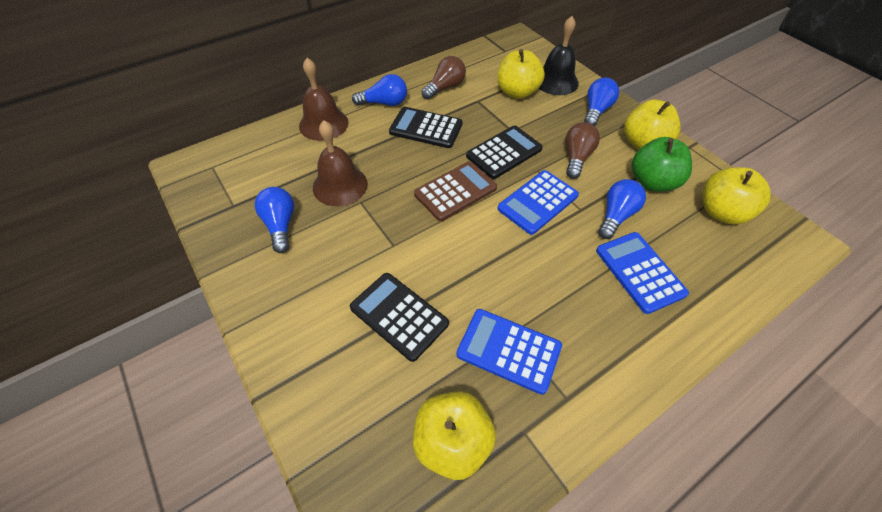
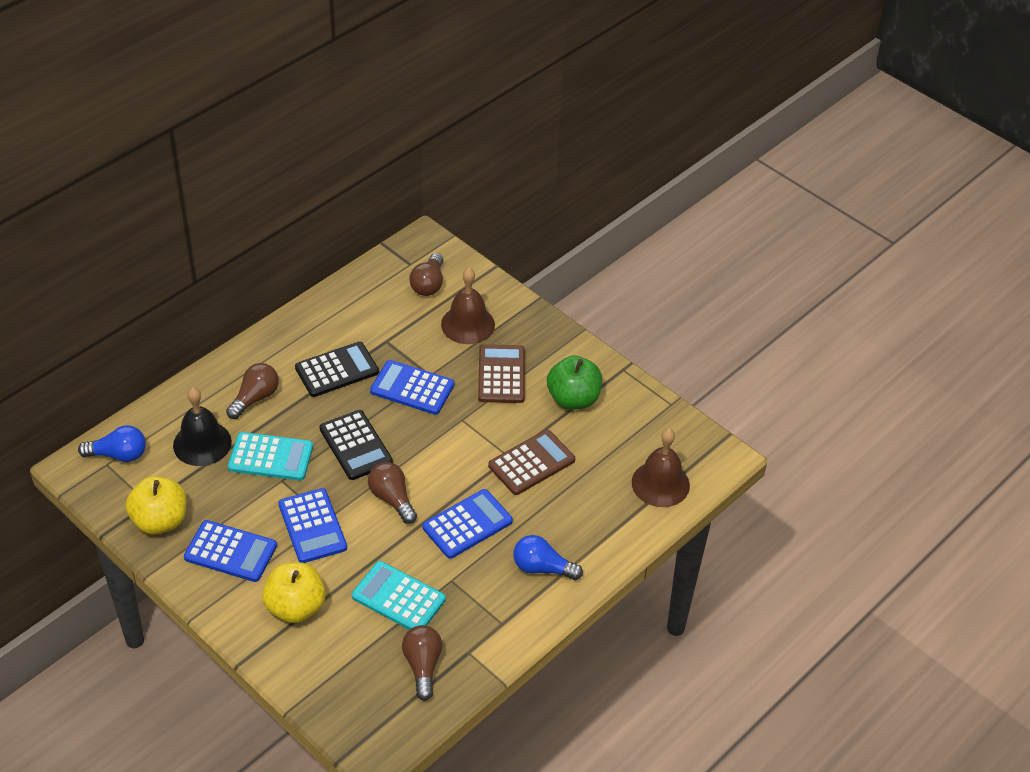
black calculator: 3 -> 2
blue calculator: 3 -> 4
blue light bulb: 4 -> 2
brown calculator: 1 -> 2
brown light bulb: 2 -> 4
turquoise calculator: 0 -> 2
yellow apple: 4 -> 2

